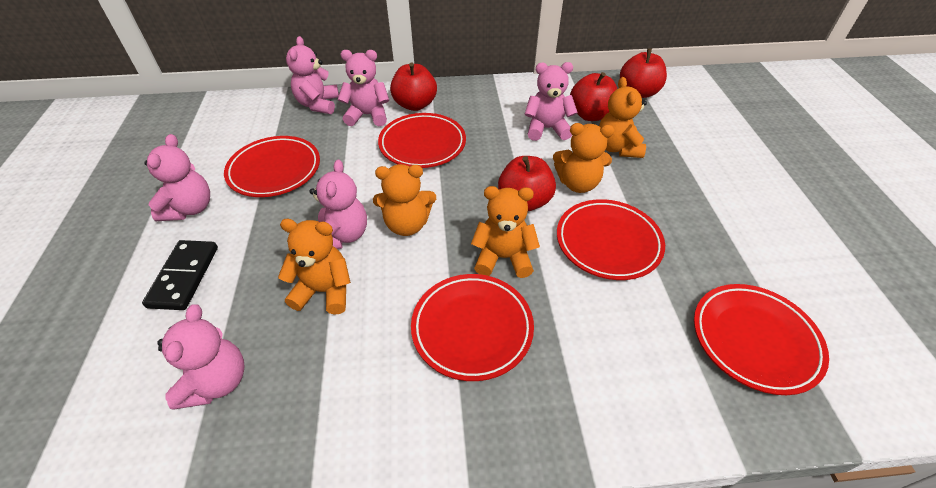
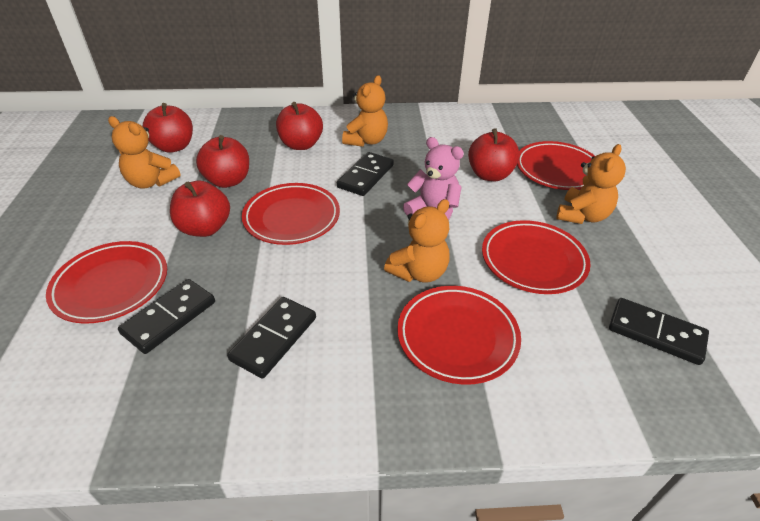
black domino: 1 -> 4
orange teddy bear: 5 -> 4
pink teddy bear: 6 -> 1
red apple: 4 -> 5

